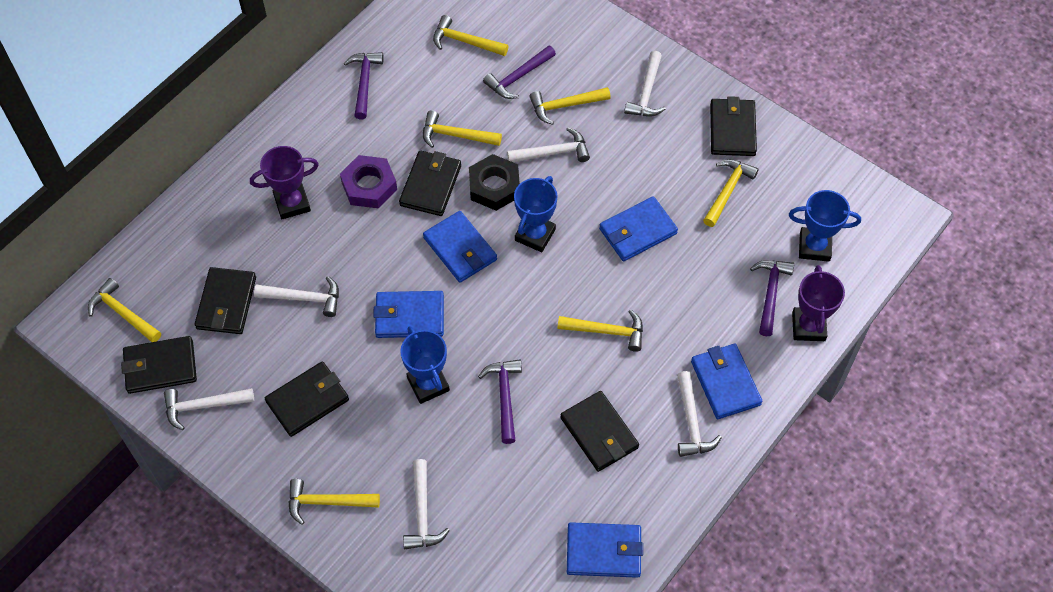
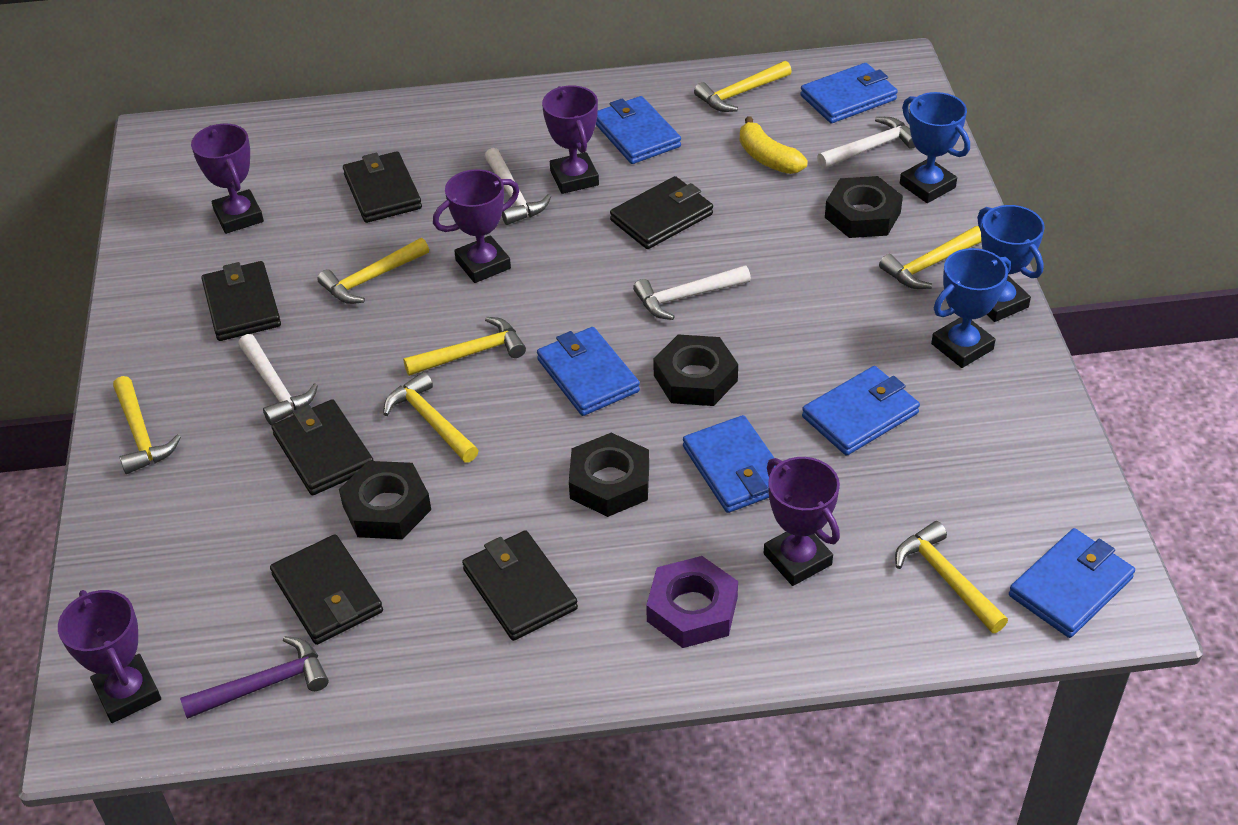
black nut: 1 -> 4
blue wallet: 5 -> 6
purple hammer: 4 -> 1
purple trophy: 2 -> 5
white hammer: 6 -> 4
yellow banana: 0 -> 1

